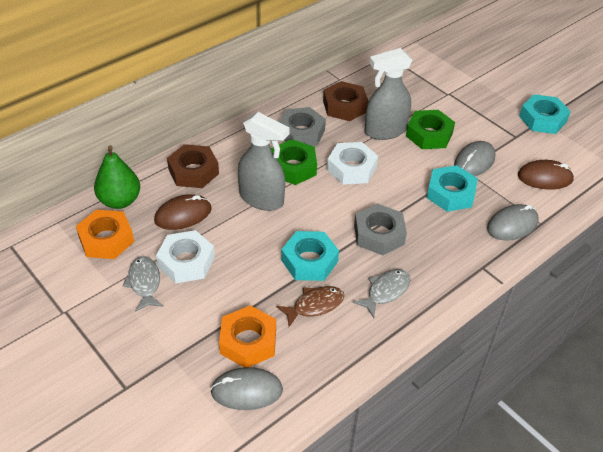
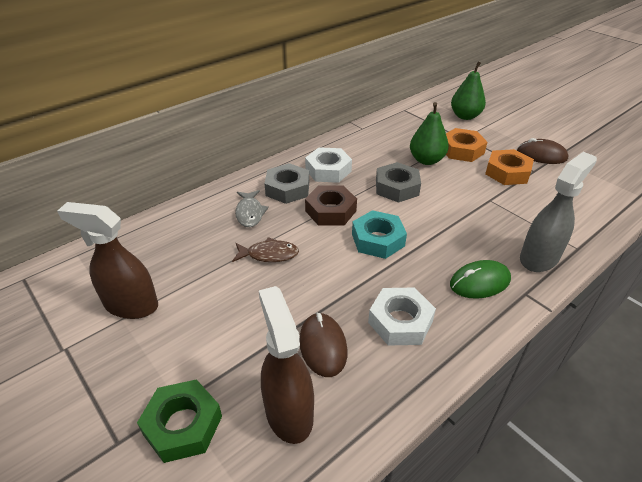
brown nut: 2 -> 1
brown spray bottle: 0 -> 2
green mouse: 0 -> 1
green nut: 2 -> 1
green pear: 1 -> 2
grey fish: 2 -> 1
grey mouse: 3 -> 0
grey spray bottle: 2 -> 1
turquoise nut: 3 -> 1

